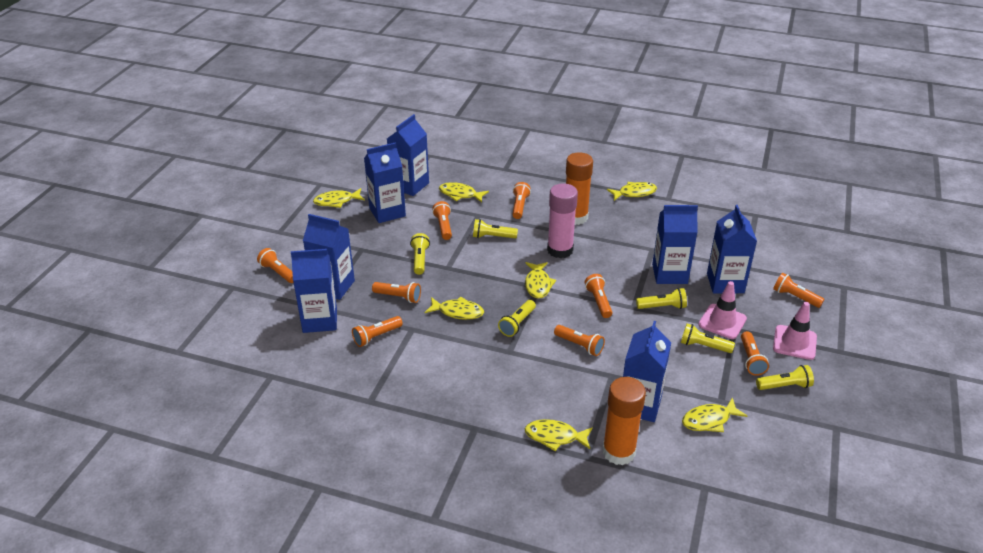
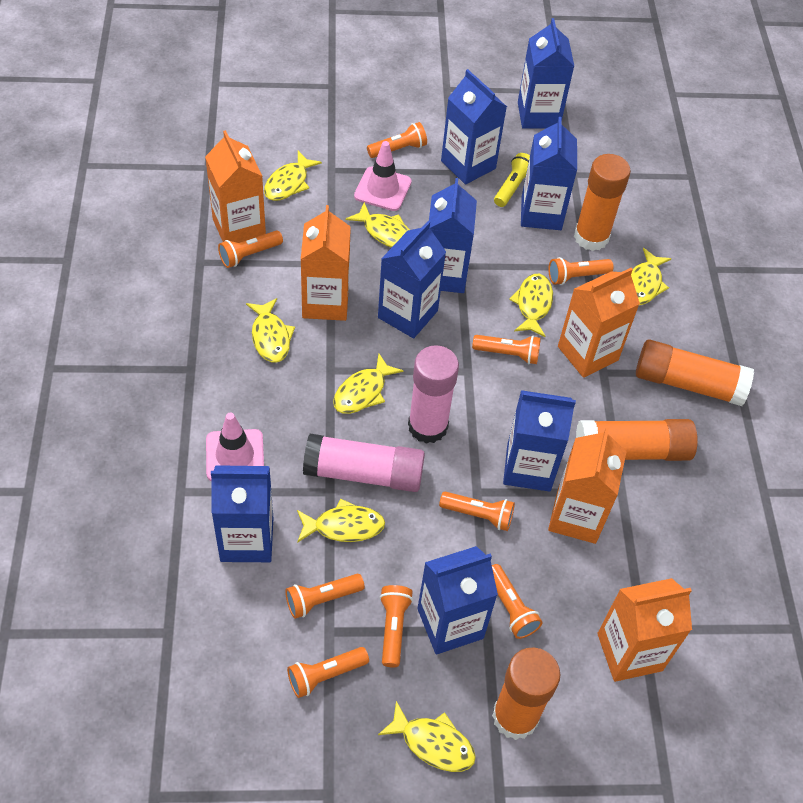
blue carton: 7 -> 8
orange carton: 0 -> 5
orange glue stick: 2 -> 4
pink glue stick: 1 -> 2
yellow fish: 7 -> 8
yellow flashlight: 6 -> 1

